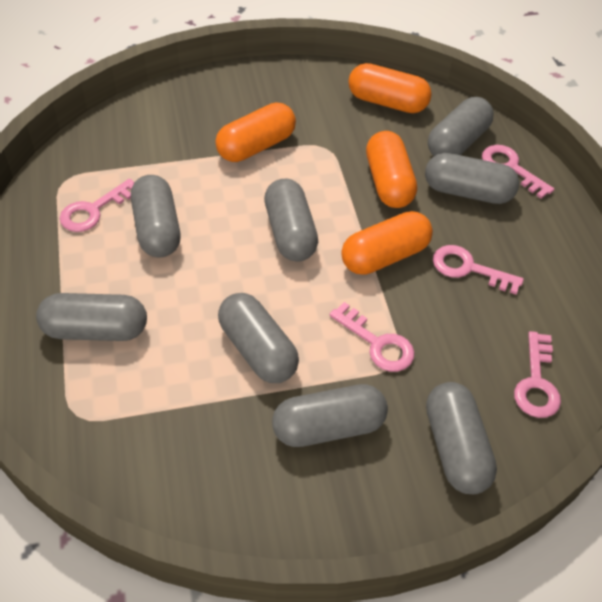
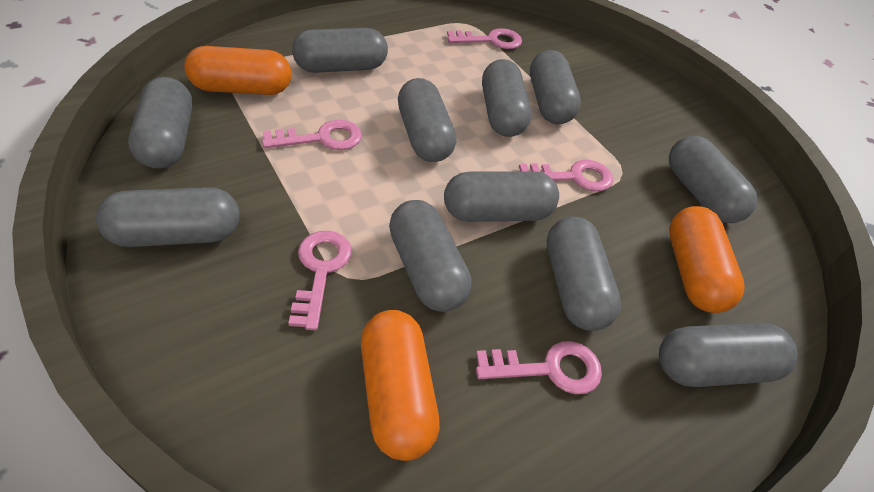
grey capsule: 8 -> 11
orange capsule: 4 -> 3

